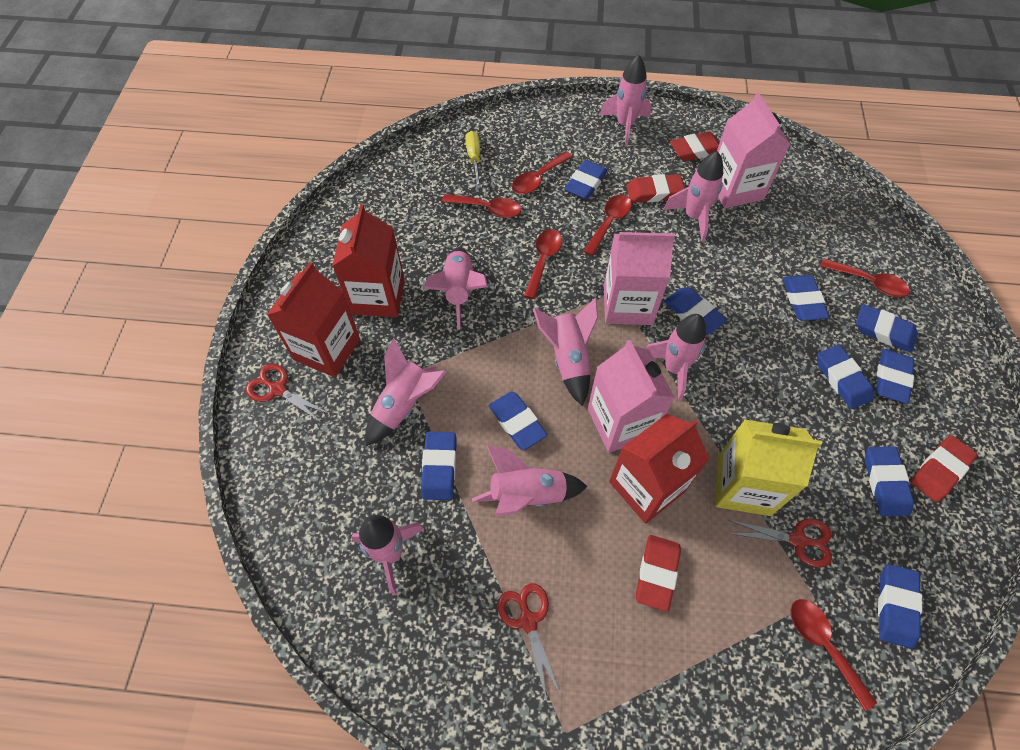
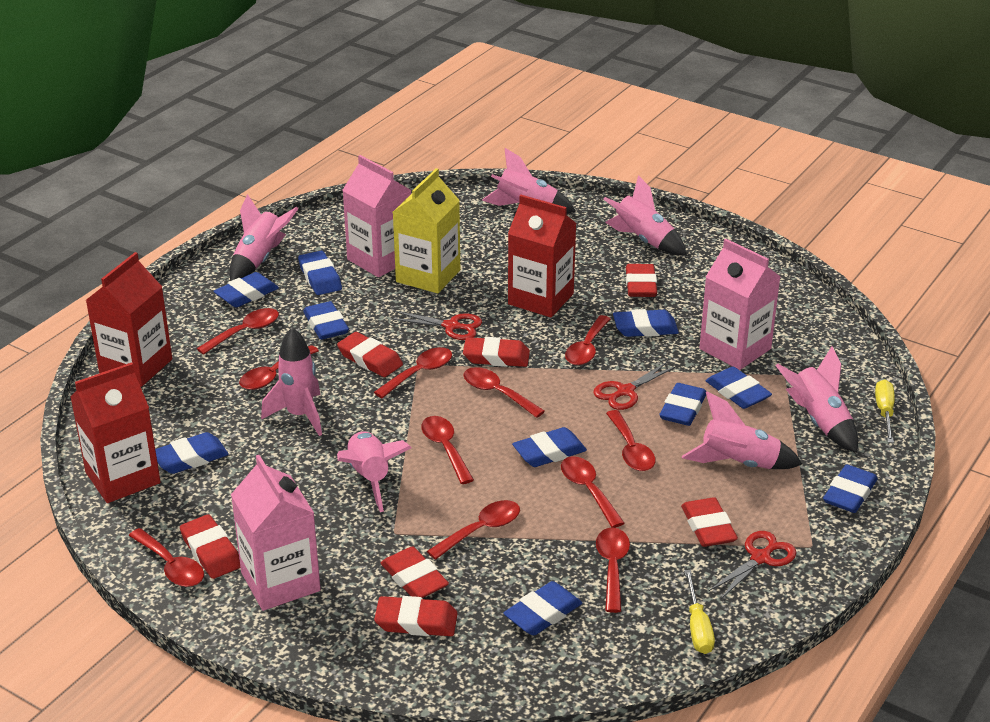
pink rocket: 8 -> 7
red eraser: 4 -> 7
red spoon: 6 -> 11
yellow screwdriver: 1 -> 2

